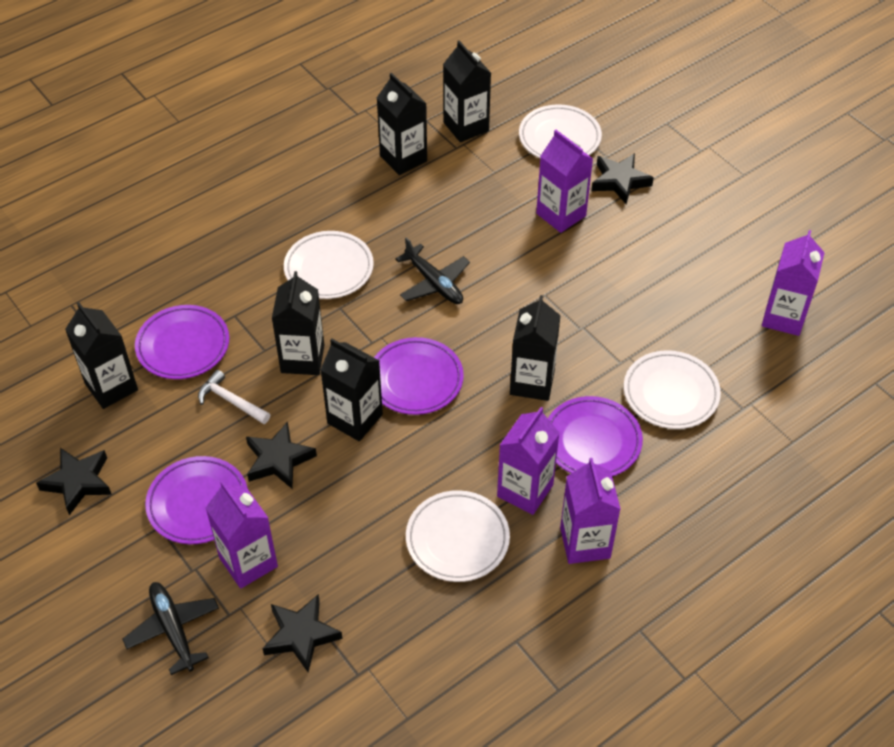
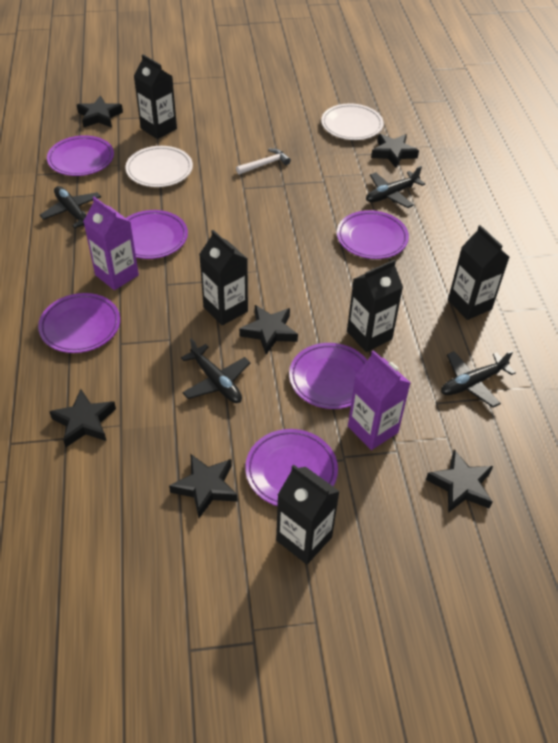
black carton: 6 -> 5
black plane: 2 -> 4
black star: 4 -> 6
purple carton: 5 -> 2
purple plate: 4 -> 6
white plate: 4 -> 2

